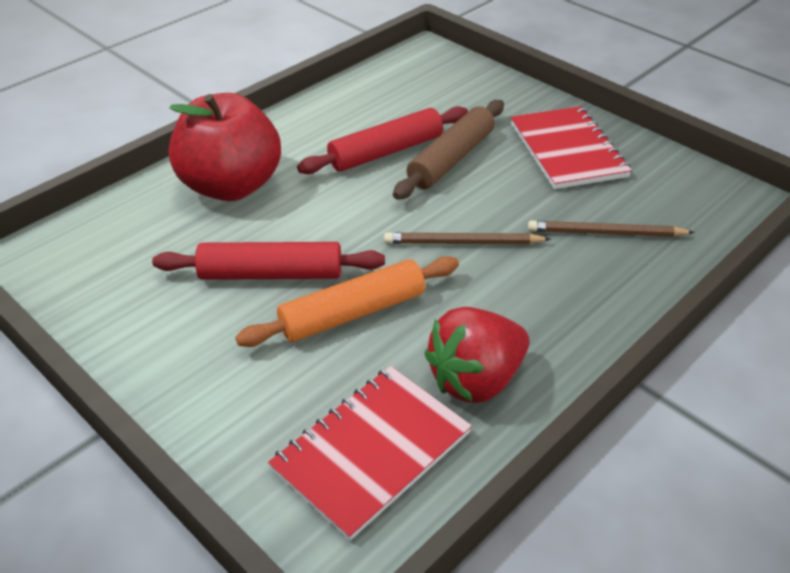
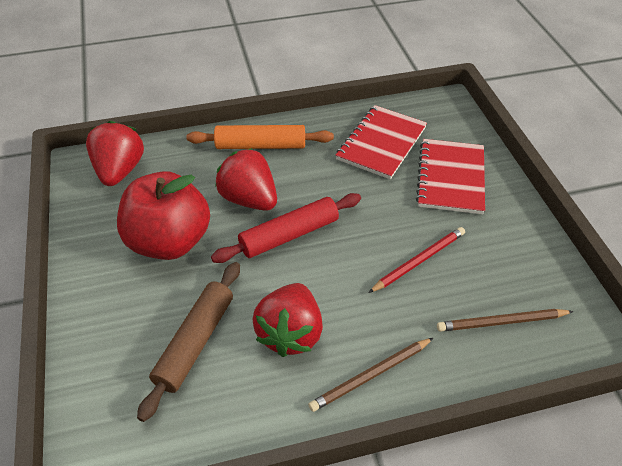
red pencil: 0 -> 1
red rolling pin: 2 -> 1
red strawberry: 1 -> 3

